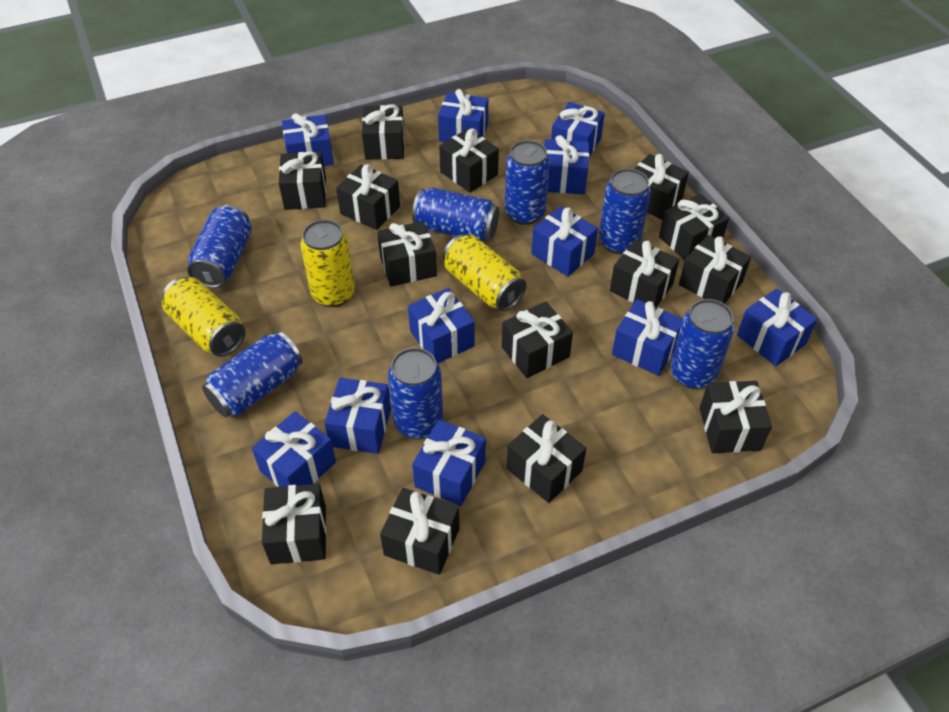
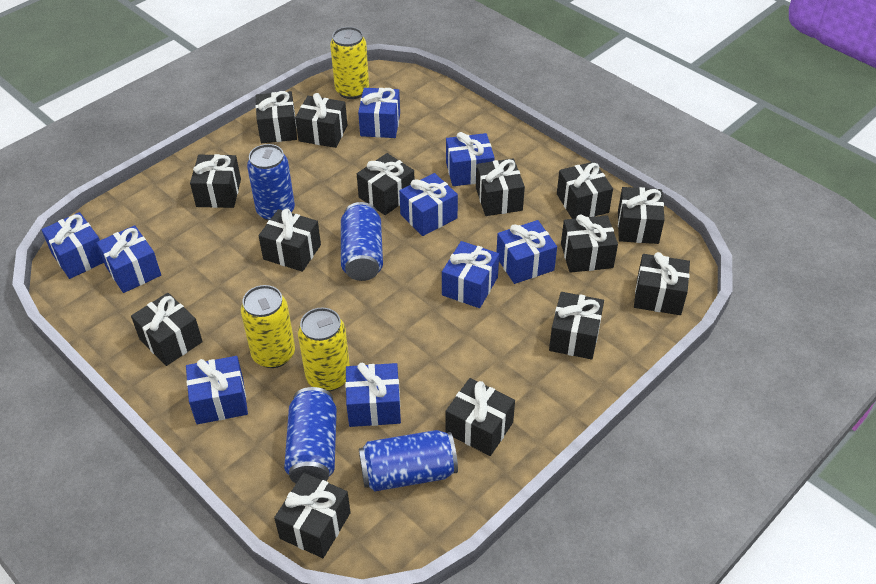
blue can: 7 -> 4
blue gift: 11 -> 9

